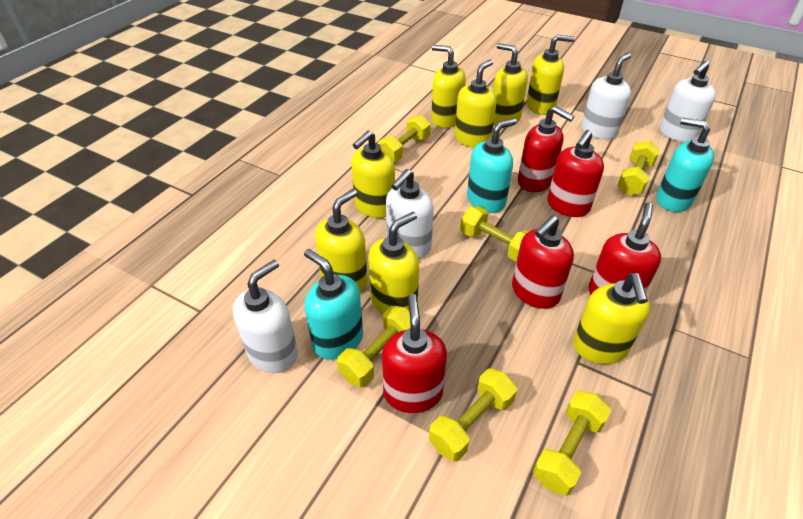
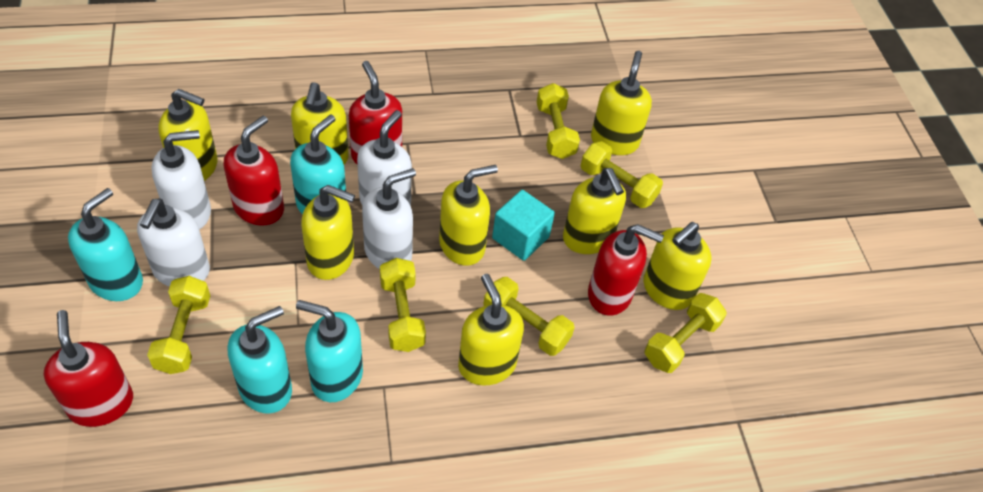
red soap dispenser: 5 -> 4
turquoise cube: 0 -> 1
turquoise soap dispenser: 3 -> 4

